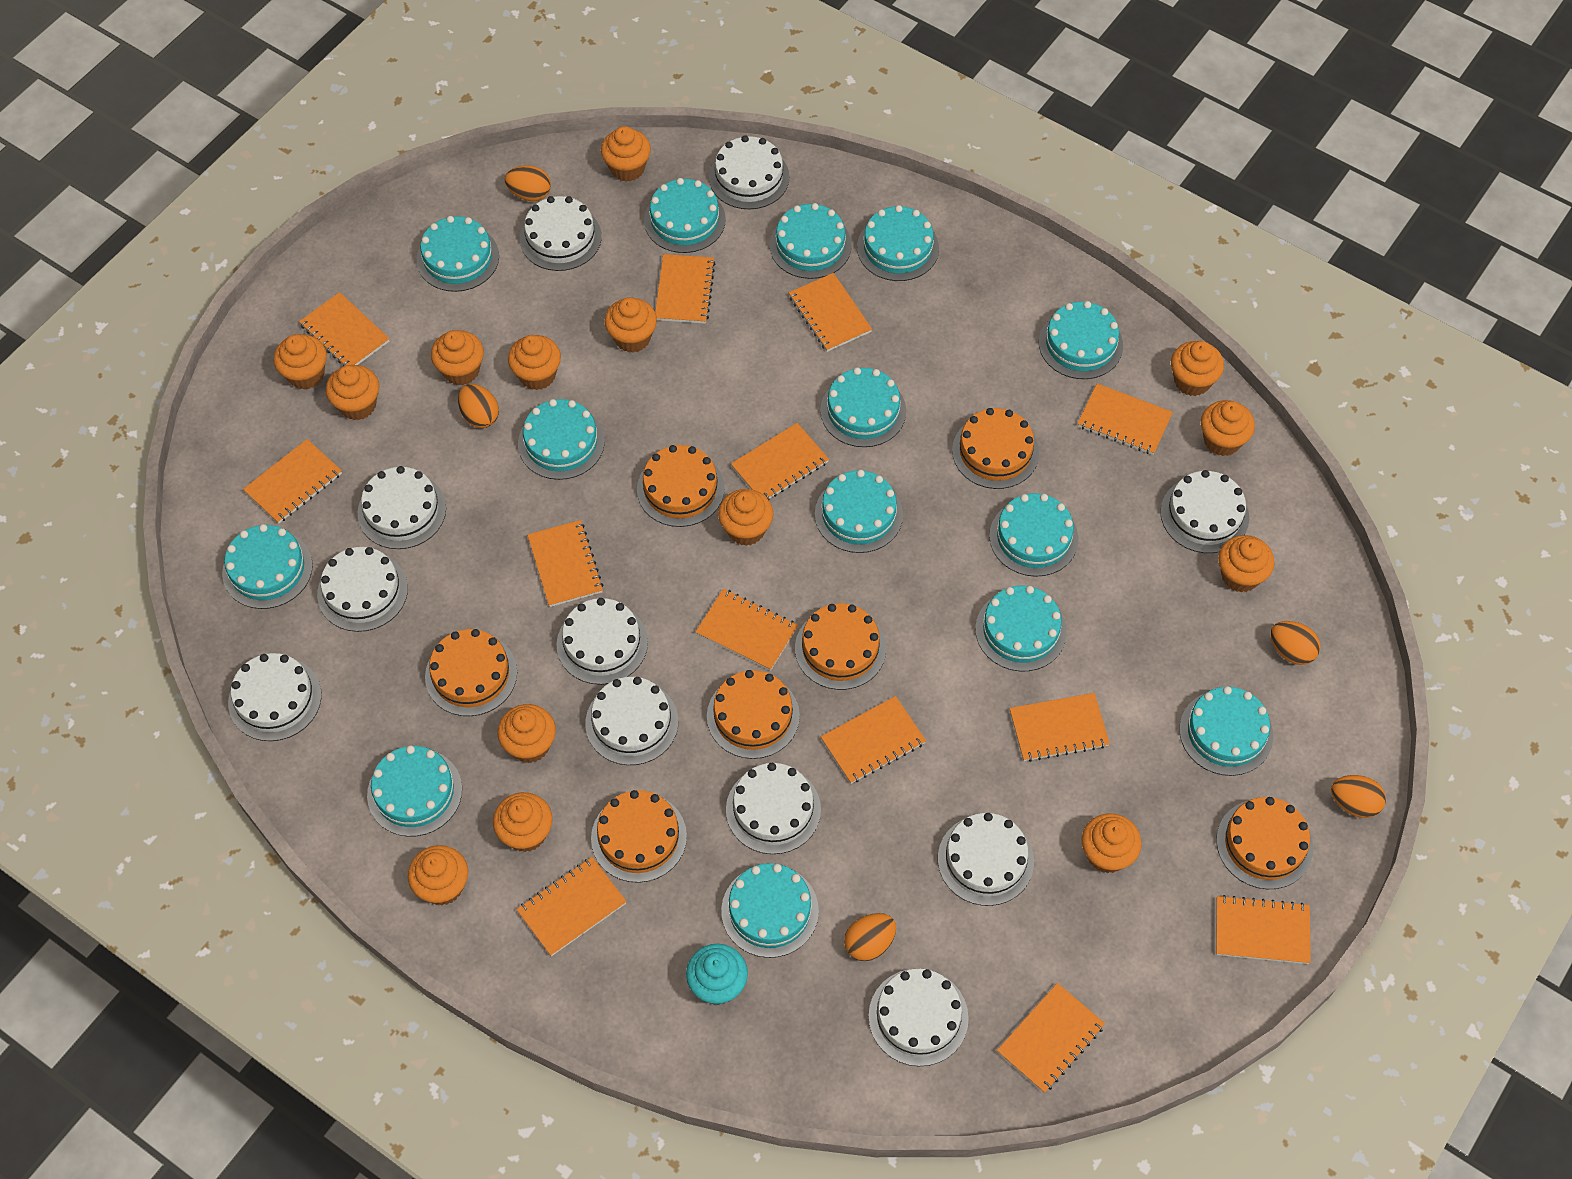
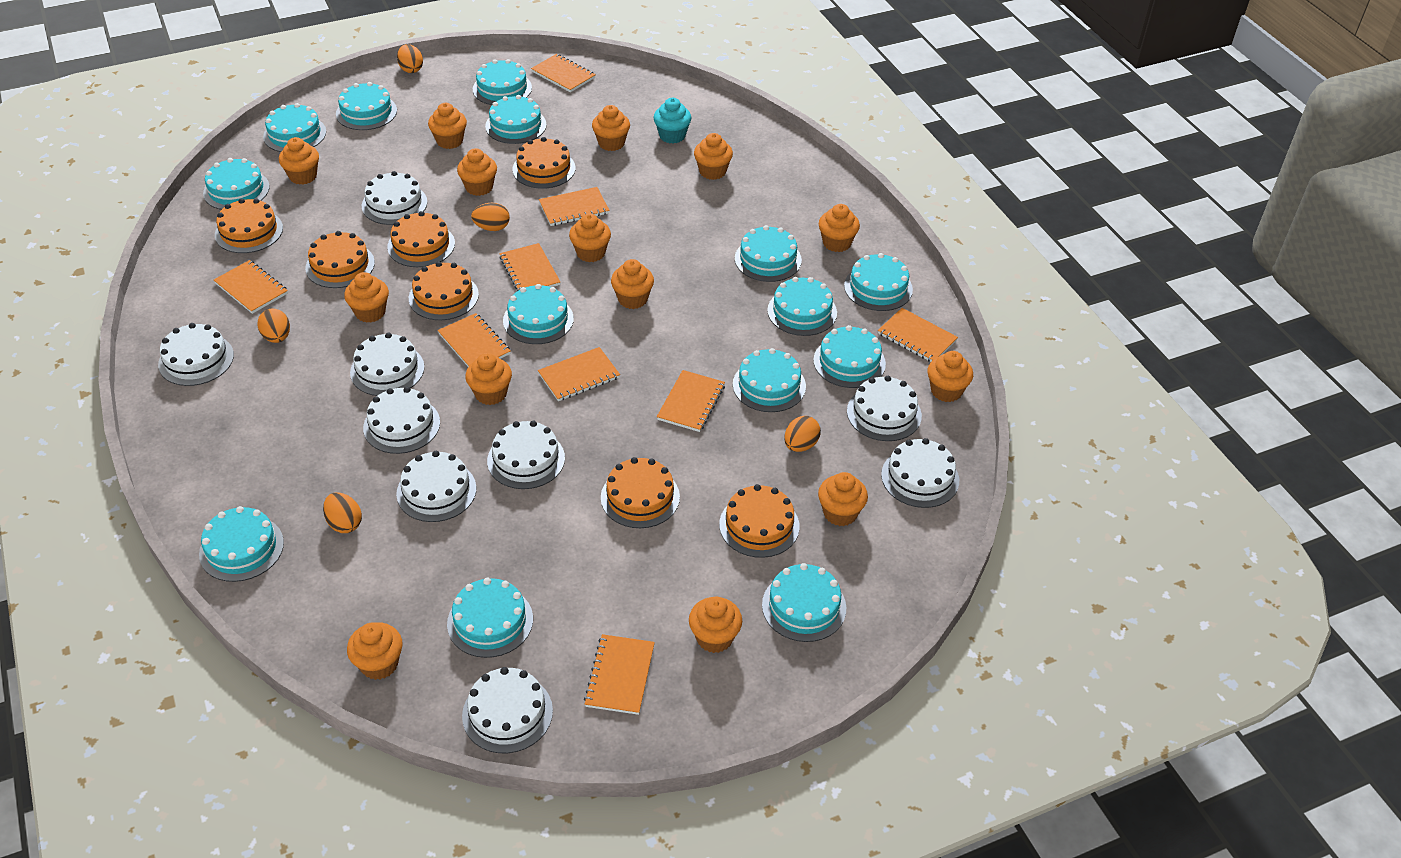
orange notebook: 13 -> 9
white cake: 11 -> 9

